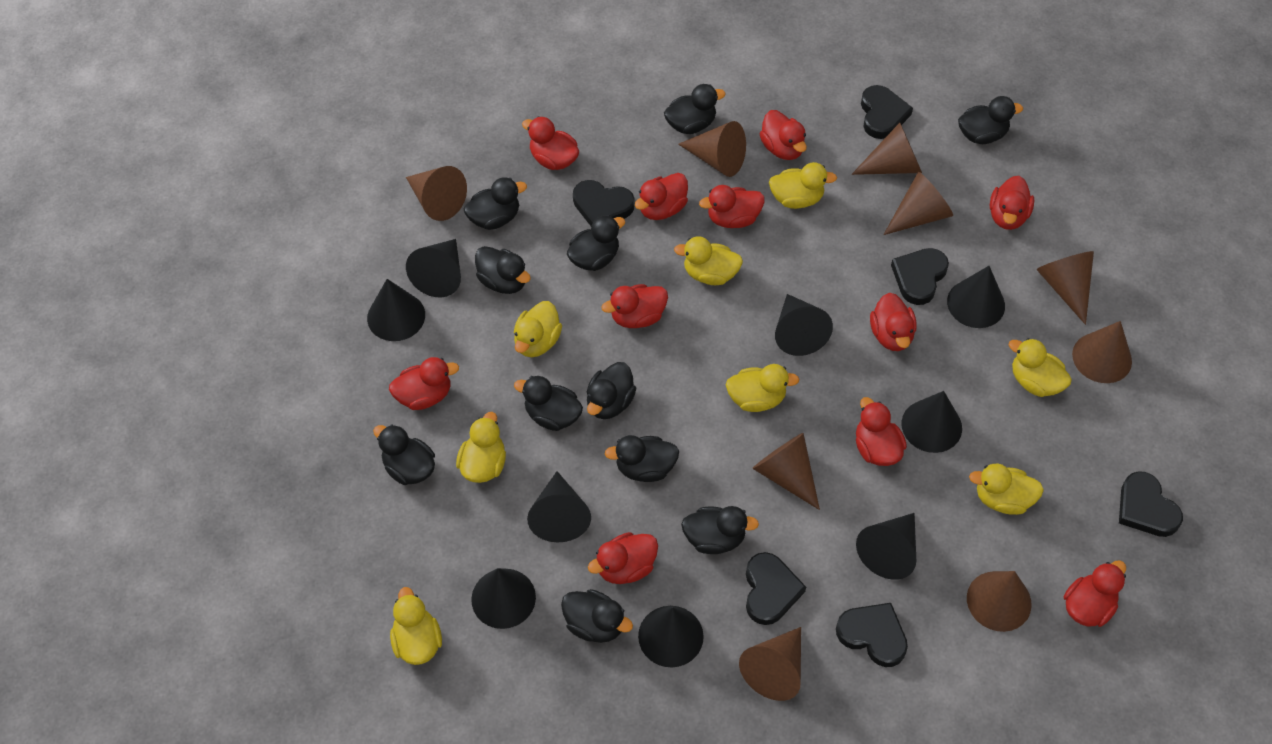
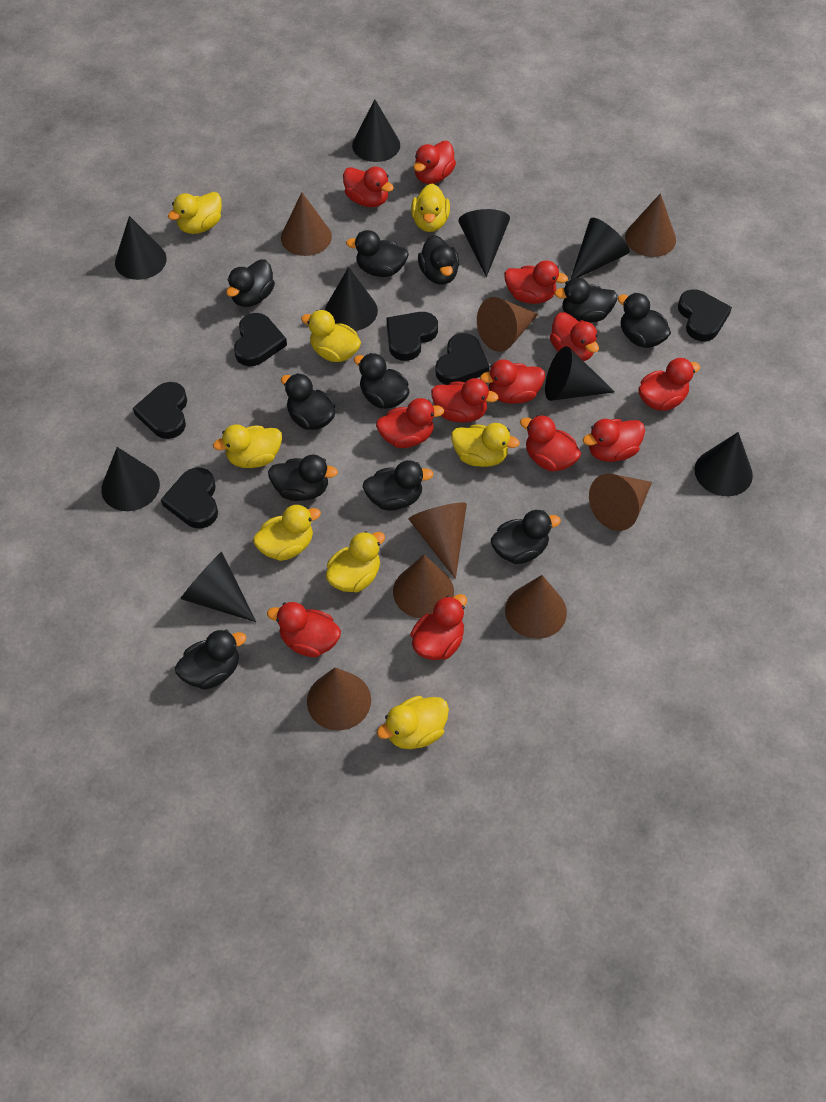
brown cone: 9 -> 8
red duck: 11 -> 12

